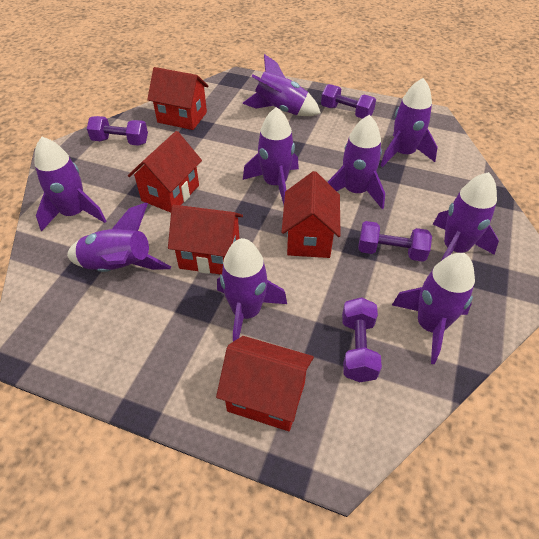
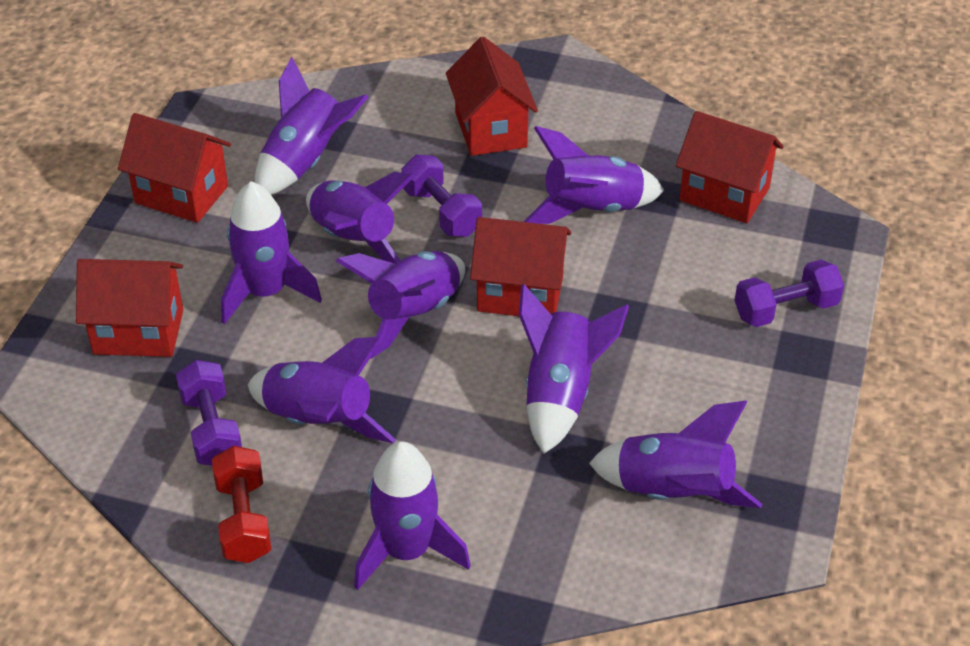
purple dumbbell: 4 -> 3
red dumbbell: 0 -> 1

